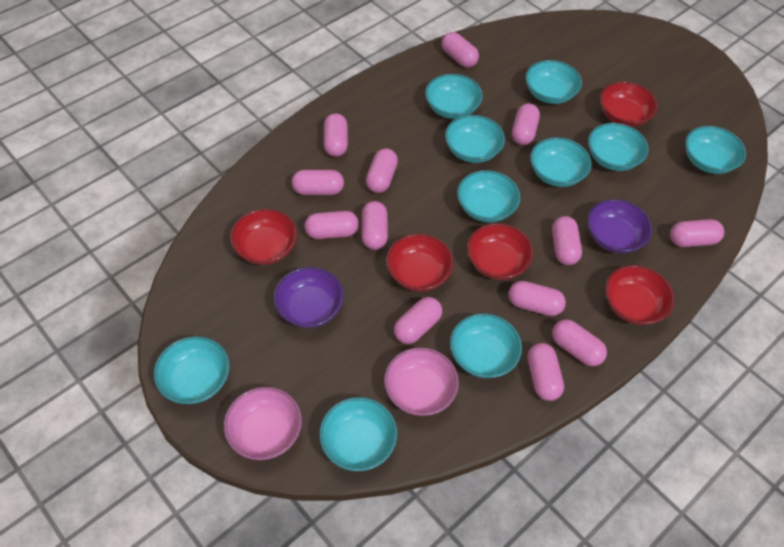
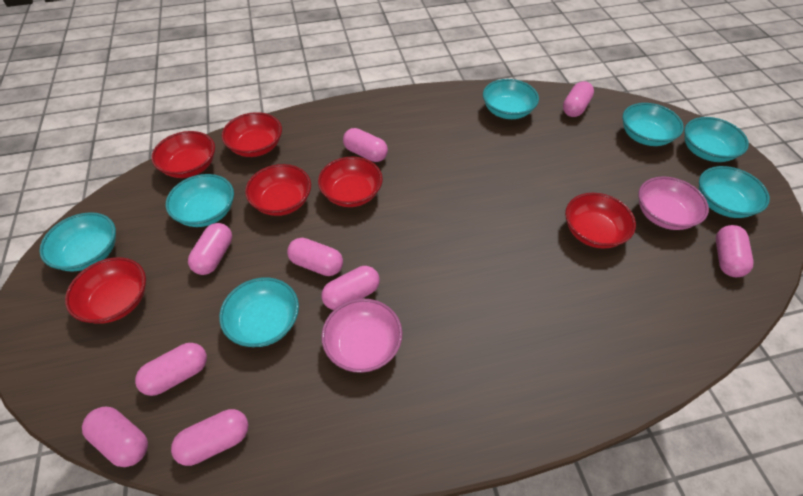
pink capsule: 13 -> 9
purple bowl: 2 -> 0
red bowl: 5 -> 6
turquoise bowl: 10 -> 7

